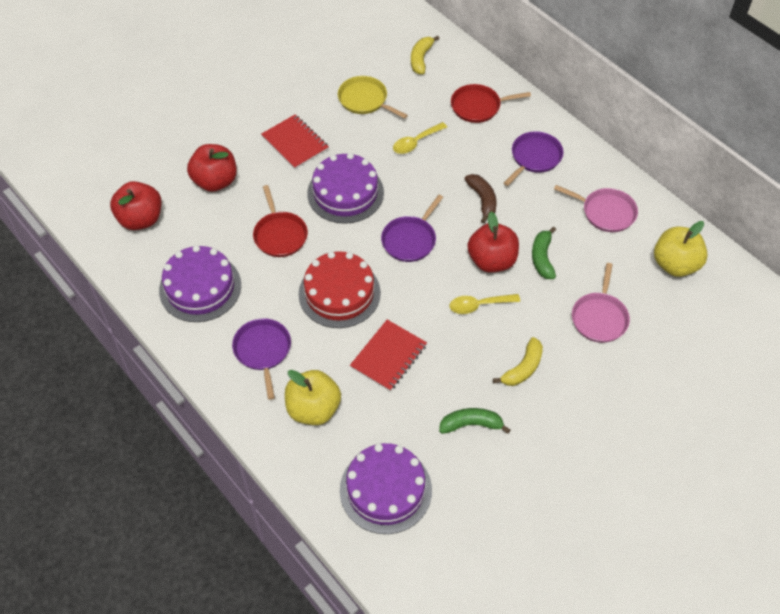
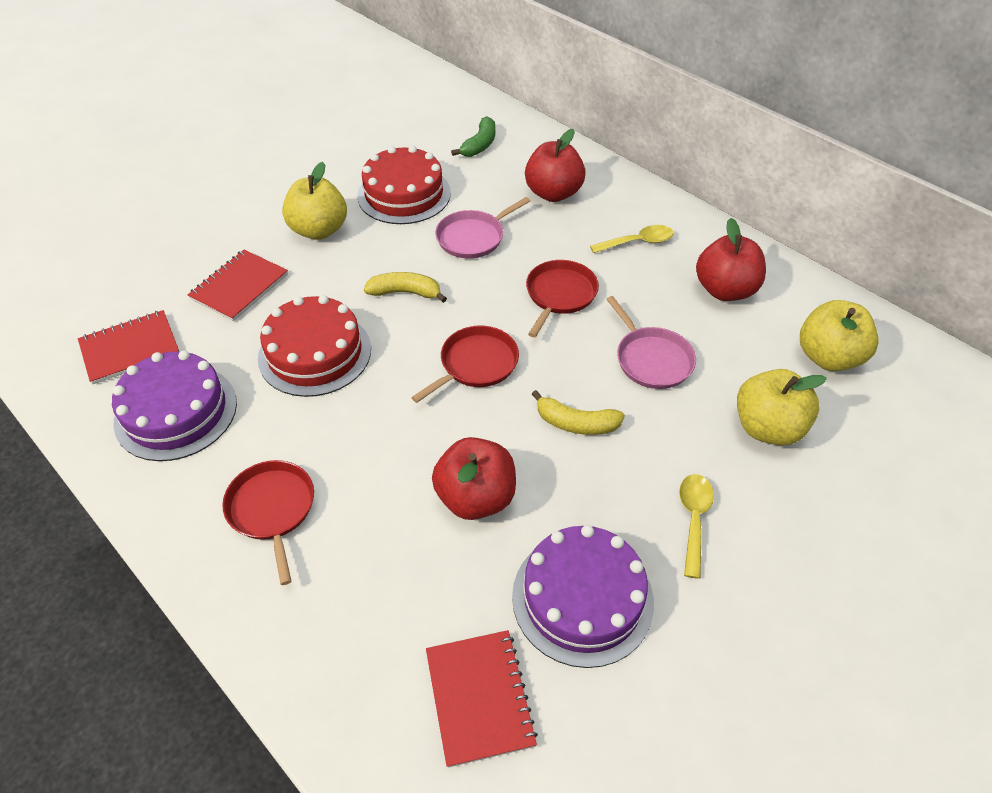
brown banana: 1 -> 0
green banana: 2 -> 1
purple cake: 3 -> 2
purple pan: 3 -> 0
red cake: 1 -> 2
red notebook: 2 -> 3
red pan: 2 -> 3
yellow apple: 2 -> 3
yellow pan: 1 -> 0

